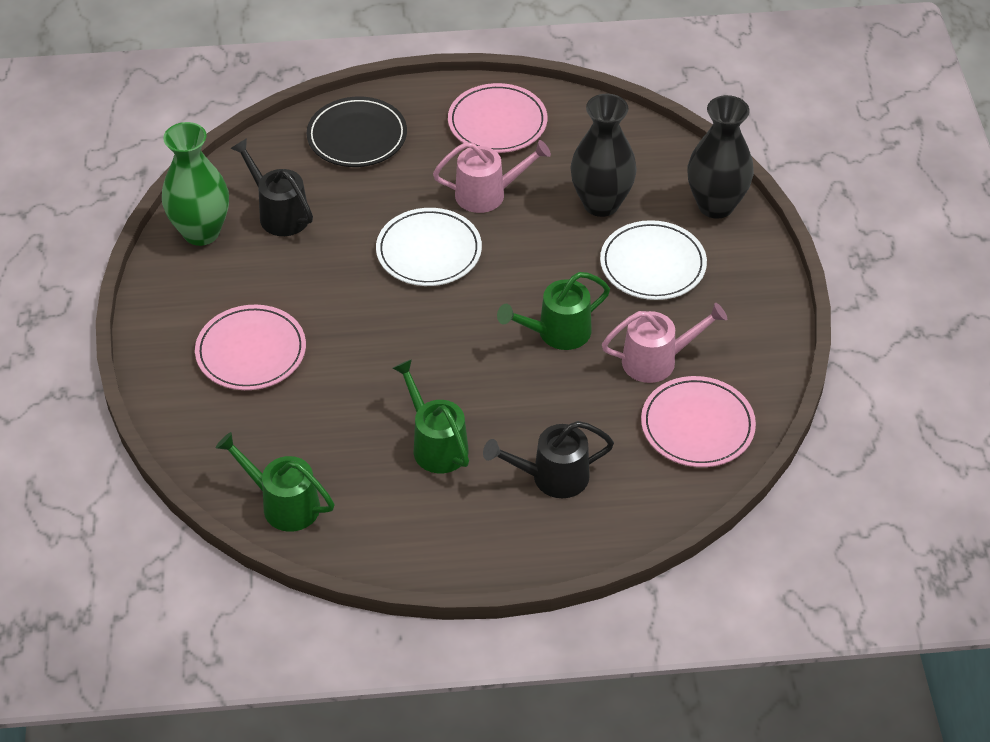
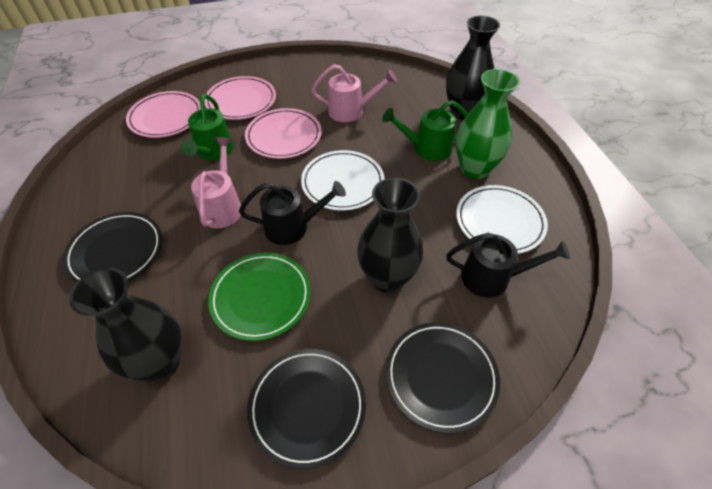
black plate: 1 -> 3
black vase: 2 -> 3
green plate: 0 -> 1
green watering can: 3 -> 2

